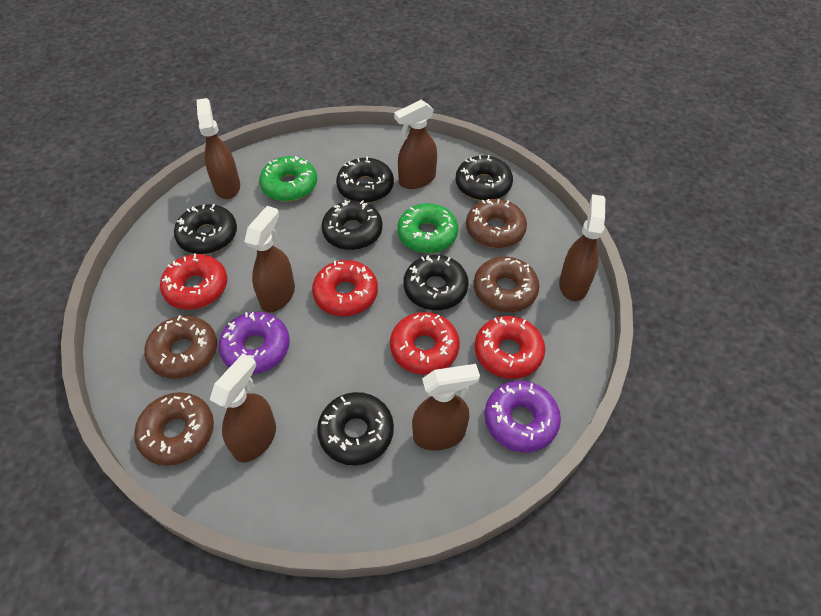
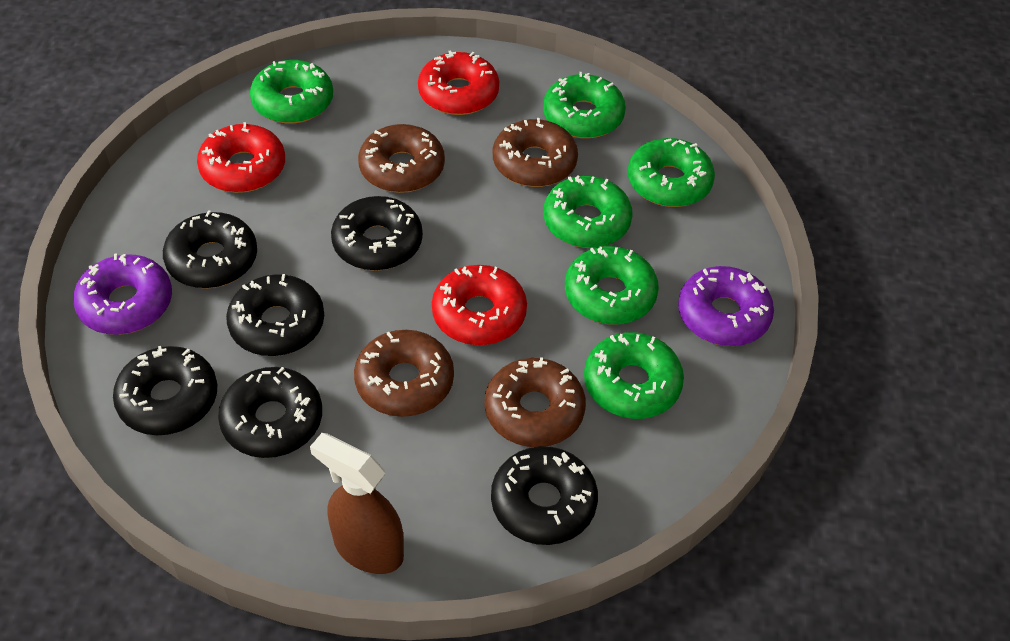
brown spray bottle: 6 -> 1
green donut: 2 -> 6
red donut: 4 -> 3

